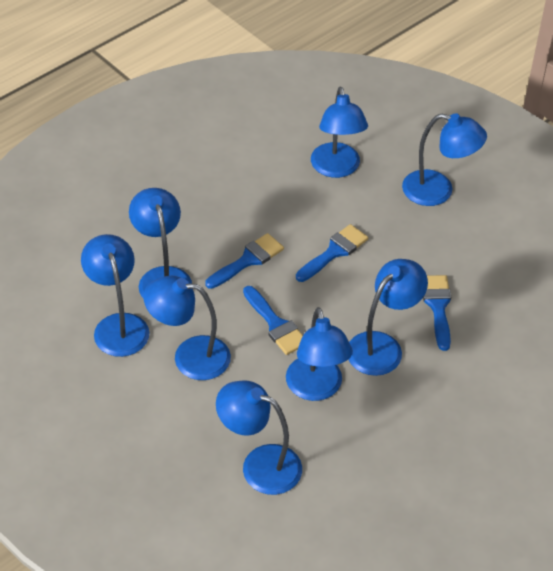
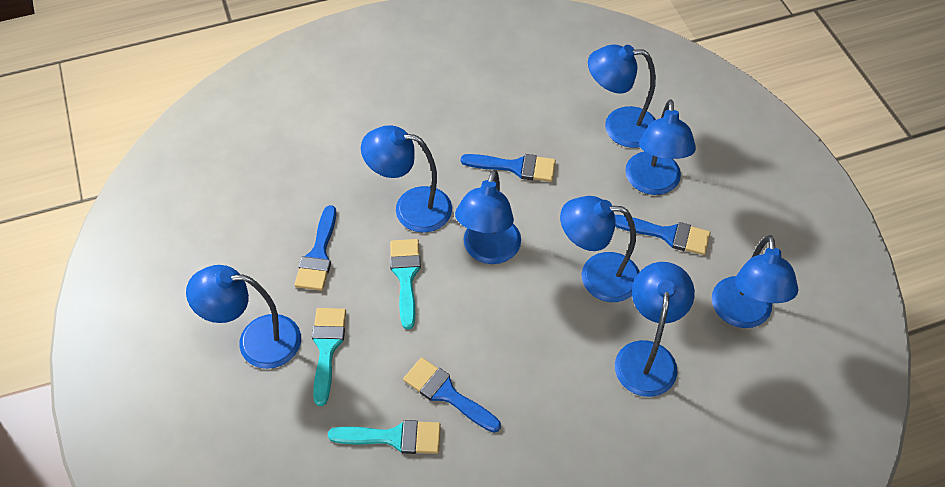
turquoise brush: 0 -> 3

